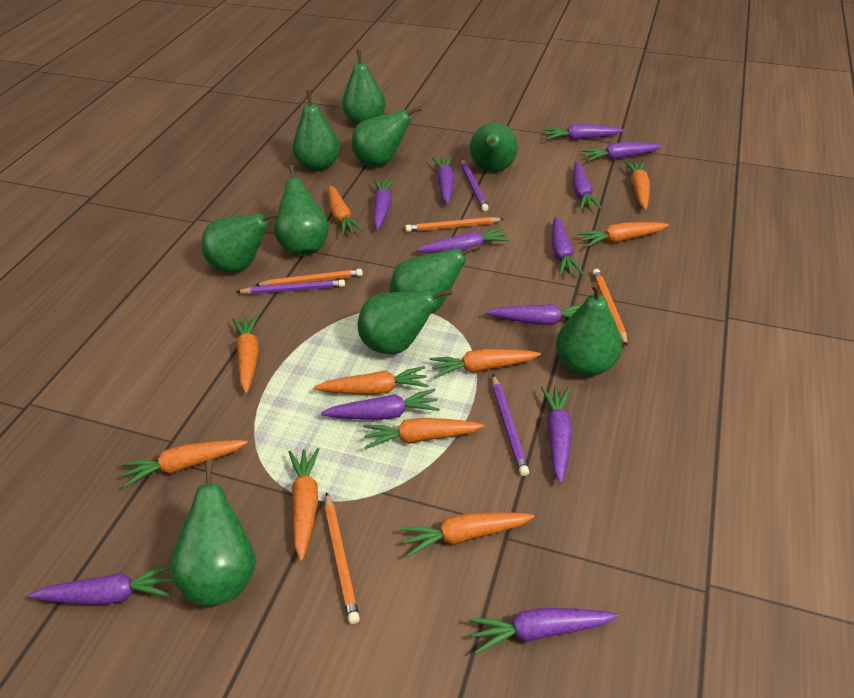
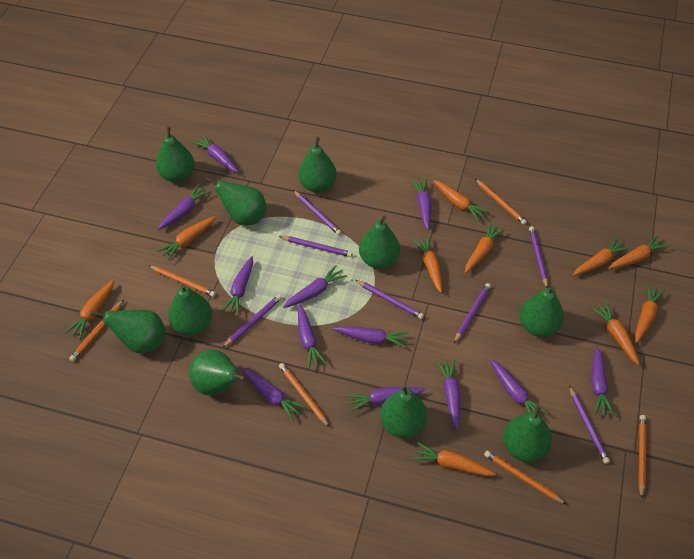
orange pencil: 4 -> 6
purple pencil: 3 -> 7

